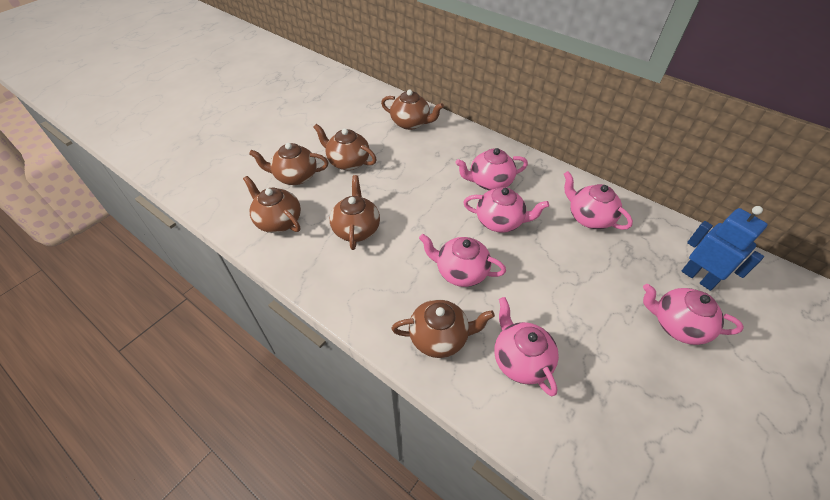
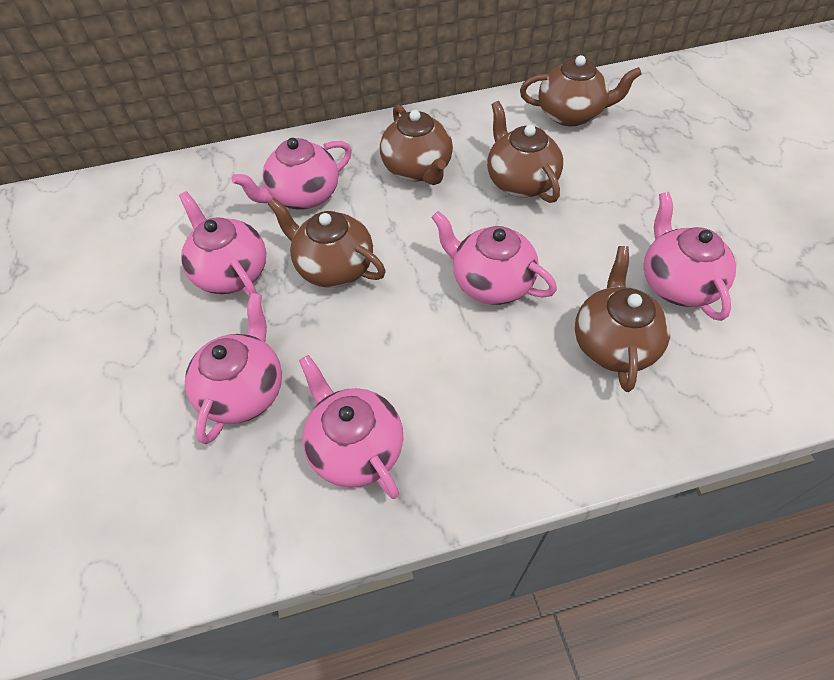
blue robot: 1 -> 0
brown teapot: 6 -> 5

